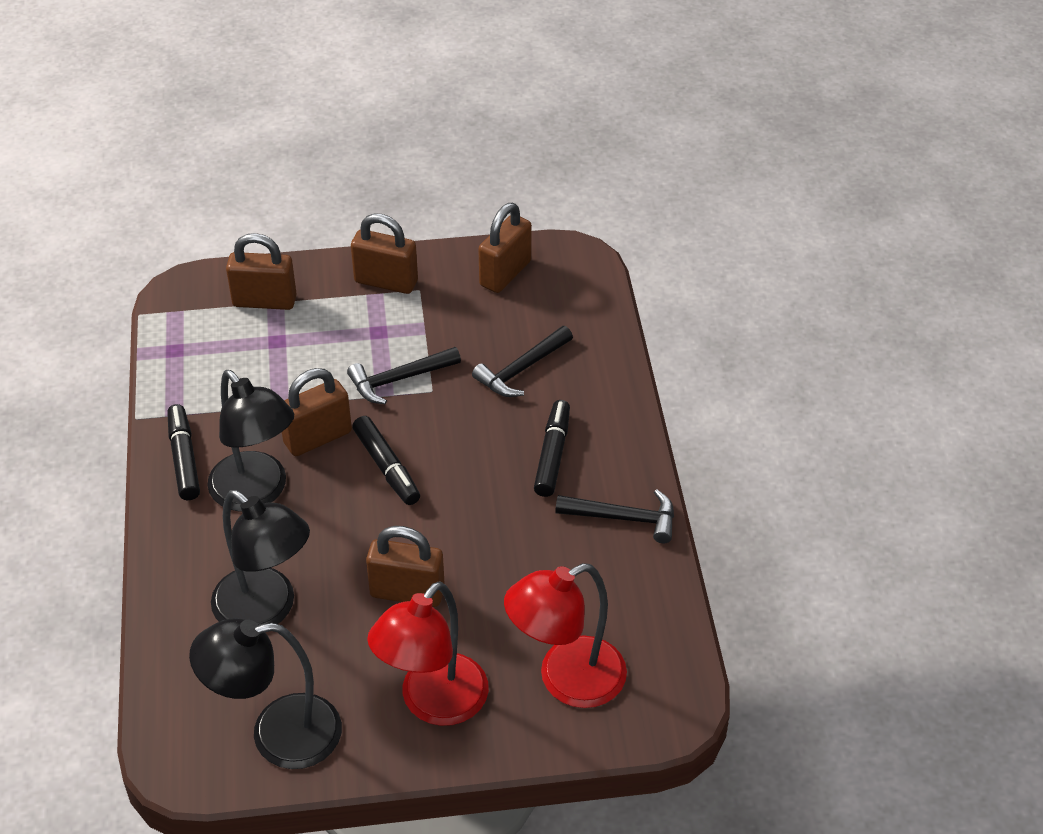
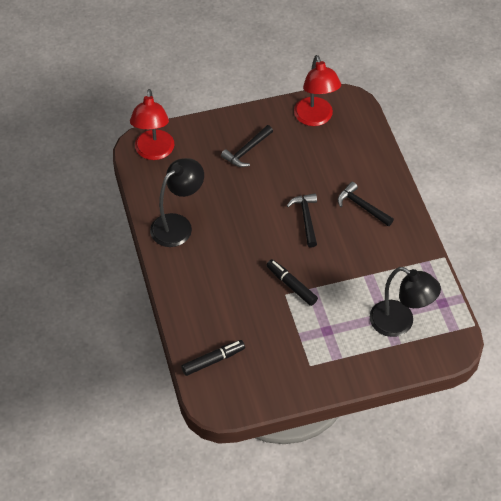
black lamp: 3 -> 2
black marker: 3 -> 2
brown padlock: 5 -> 0

